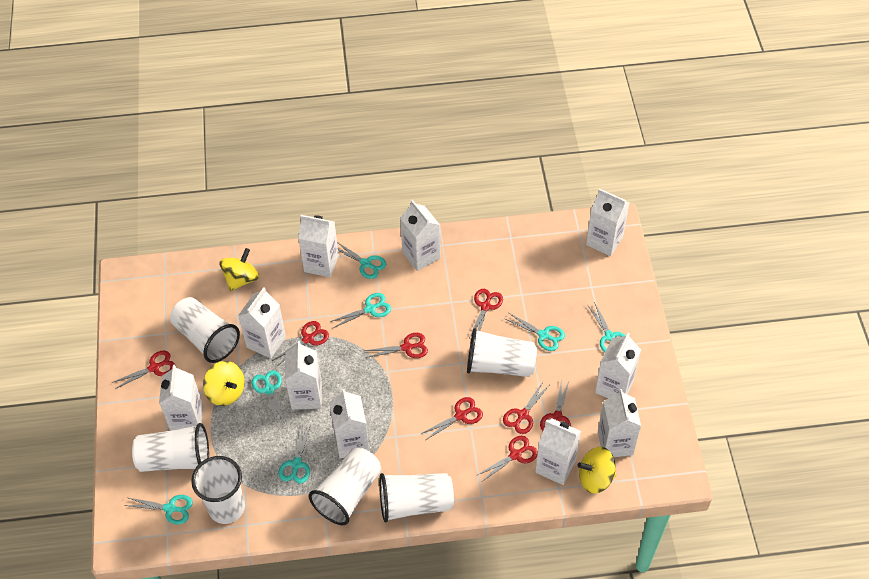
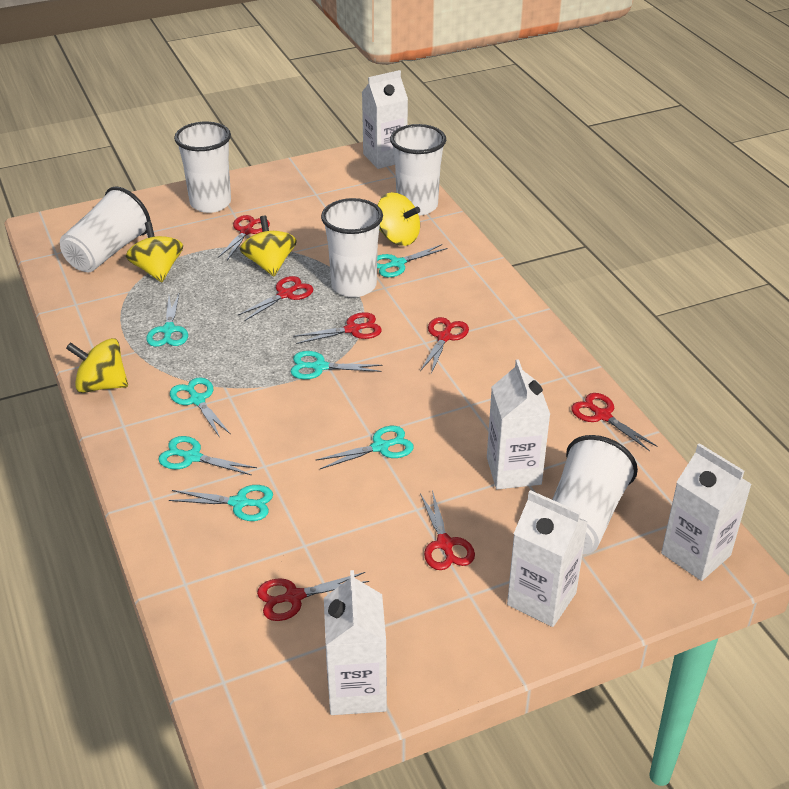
red scissors: 8 -> 7
white carton: 10 -> 5
white cup: 6 -> 5
yellow spinning top: 3 -> 4

